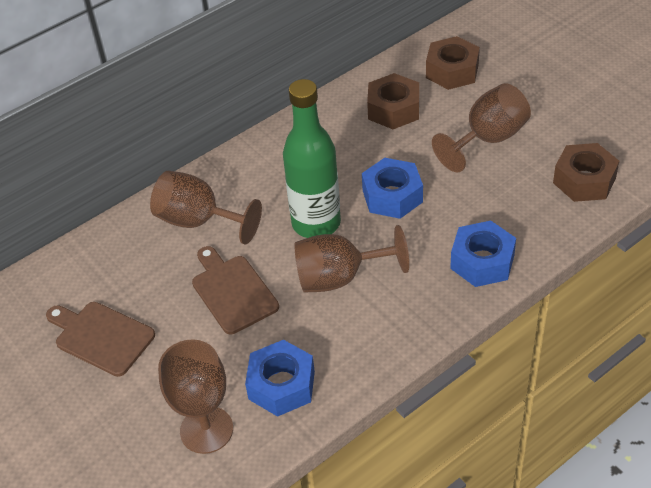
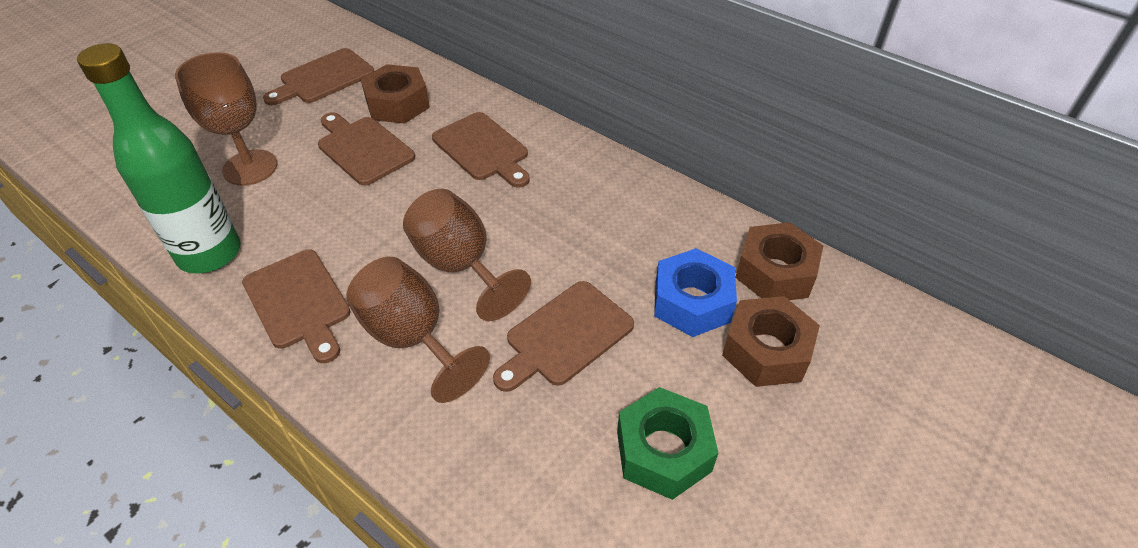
blue nut: 3 -> 1
brown cutting board: 2 -> 5
brown goblet: 4 -> 3
green nut: 0 -> 1

